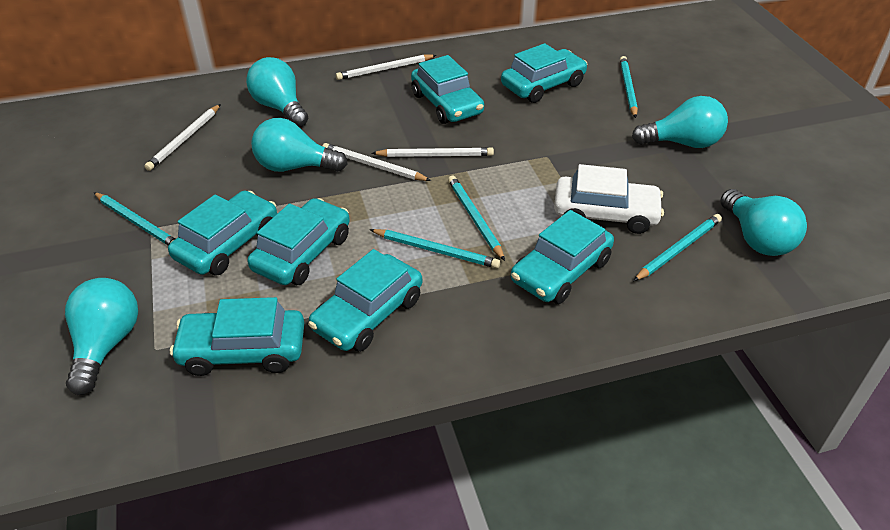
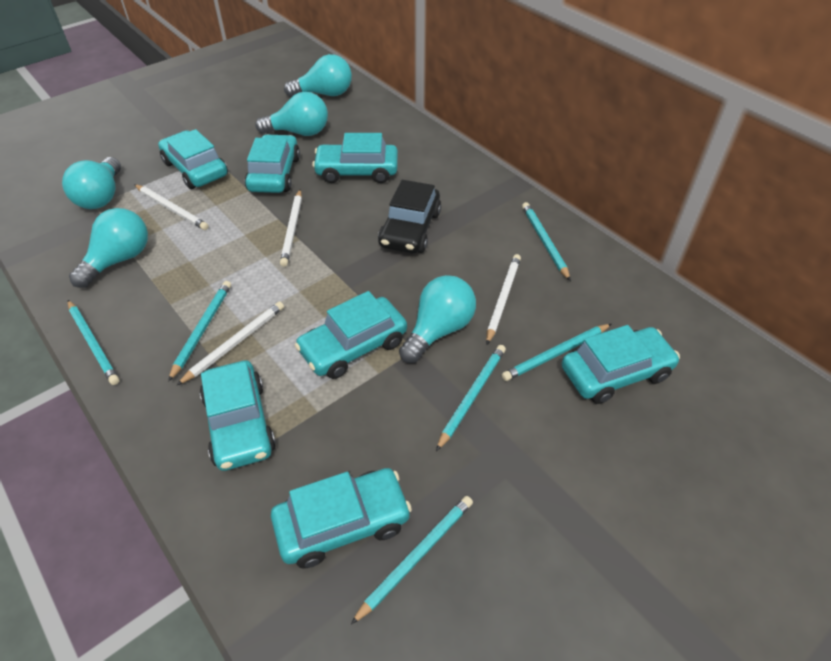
black car: 0 -> 1
turquoise pencil: 5 -> 6
white car: 1 -> 0

